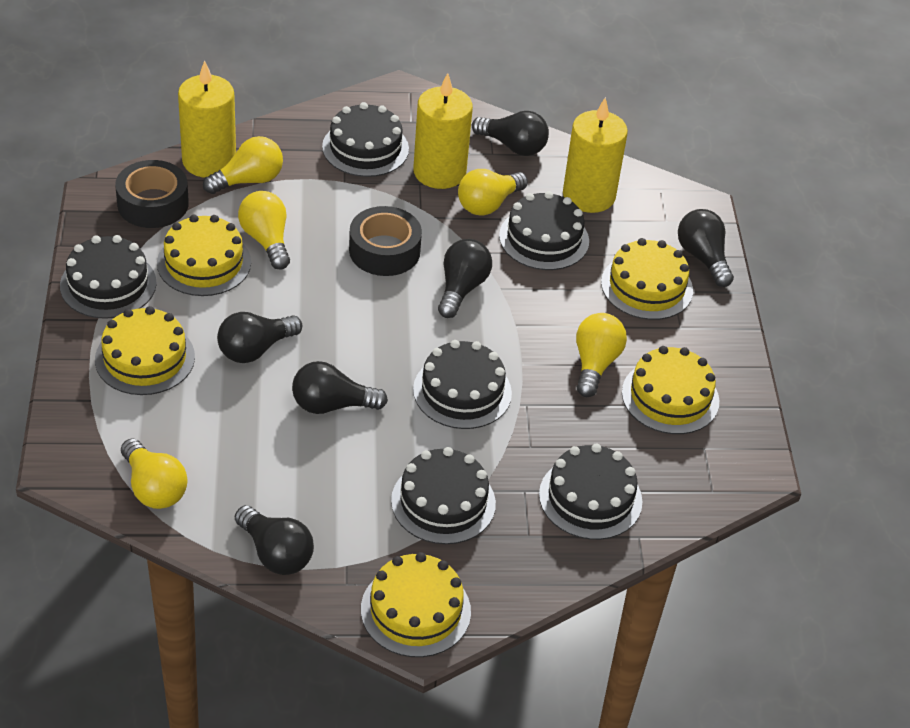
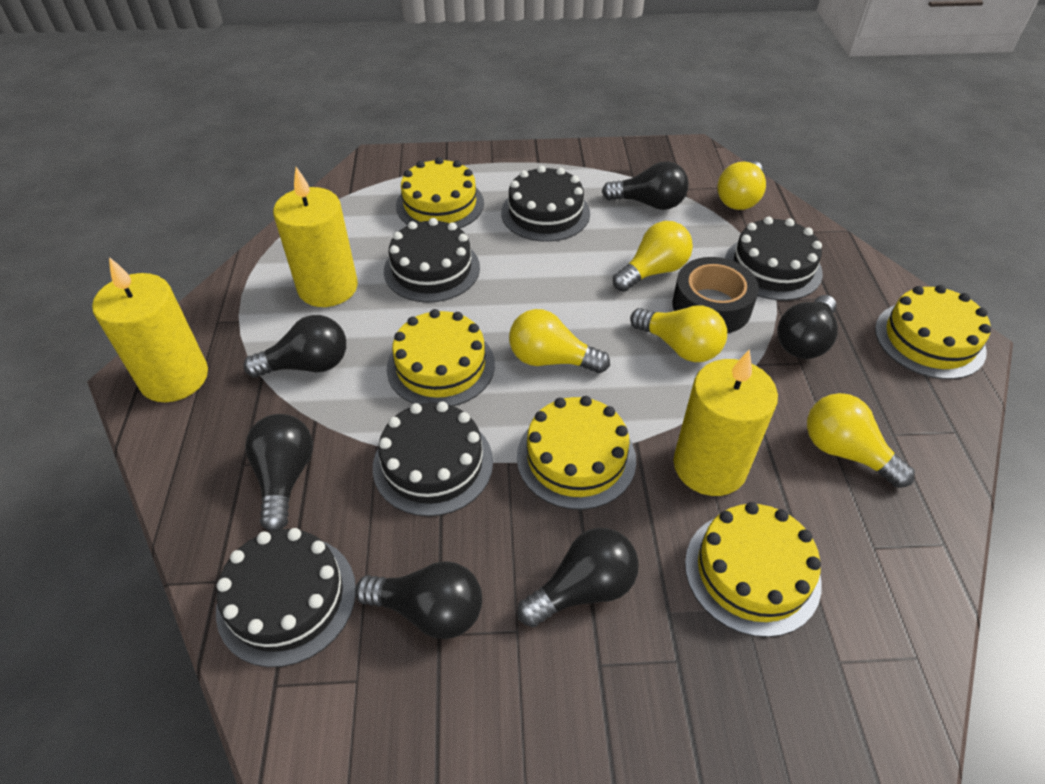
black cake: 6 -> 5
black tape: 2 -> 1

